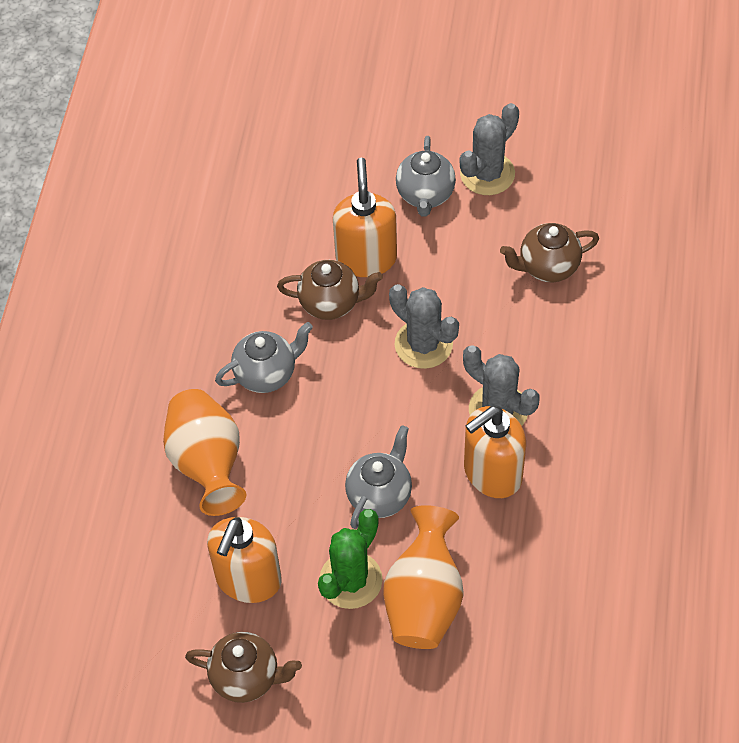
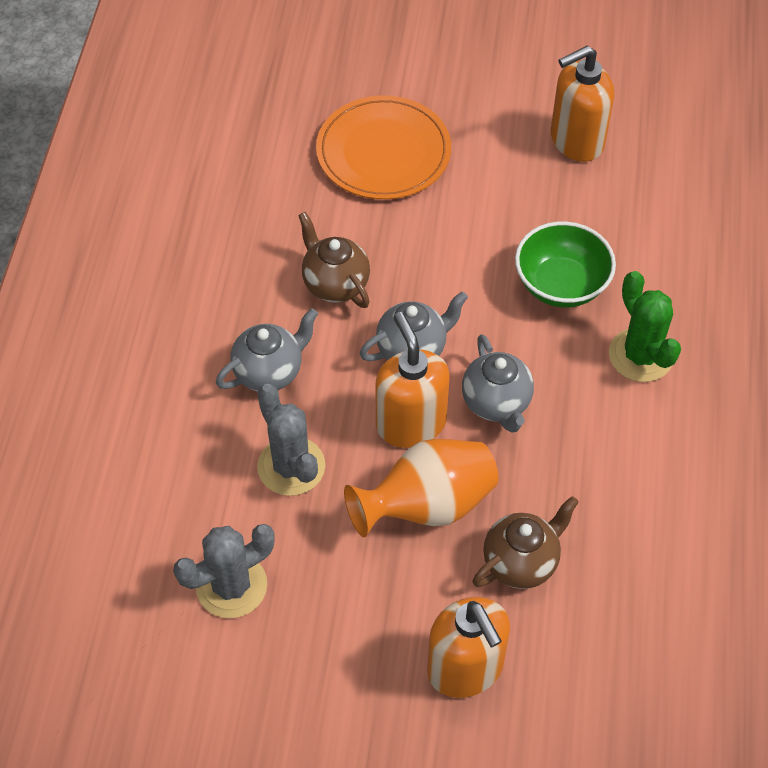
brown teapot: 3 -> 2
green bowl: 0 -> 1
grey cactus: 3 -> 2
orange plate: 0 -> 1
orange vase: 2 -> 1

